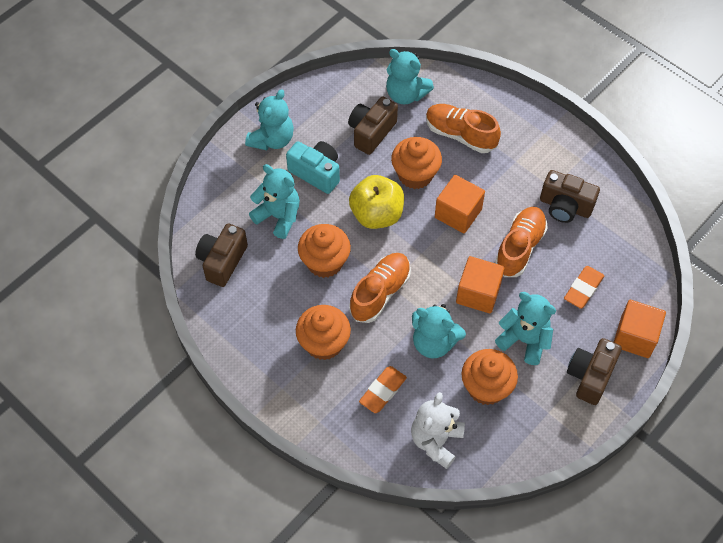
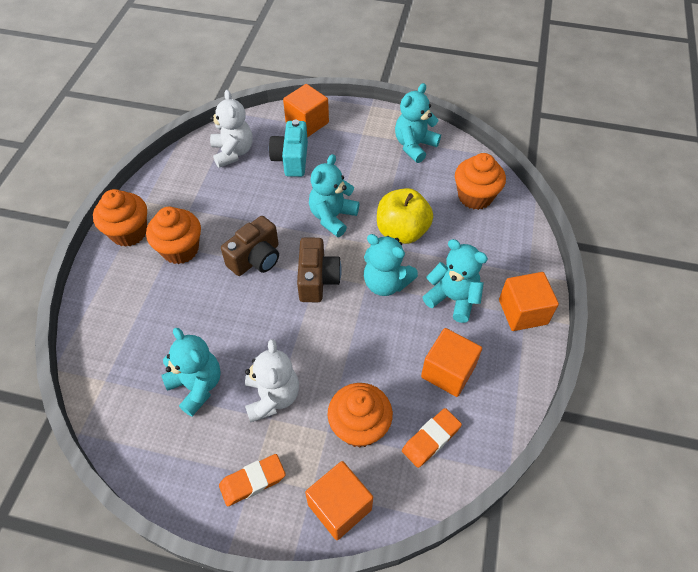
brown camera: 4 -> 2
orange cube: 3 -> 4
orange shoe: 3 -> 0
white teddy bear: 1 -> 2

